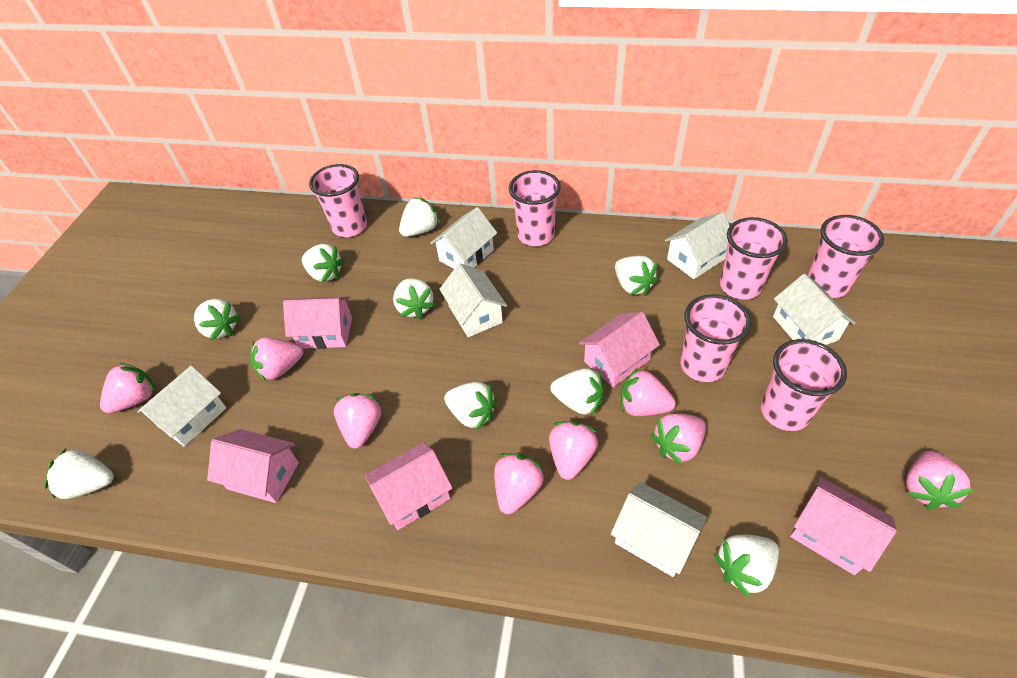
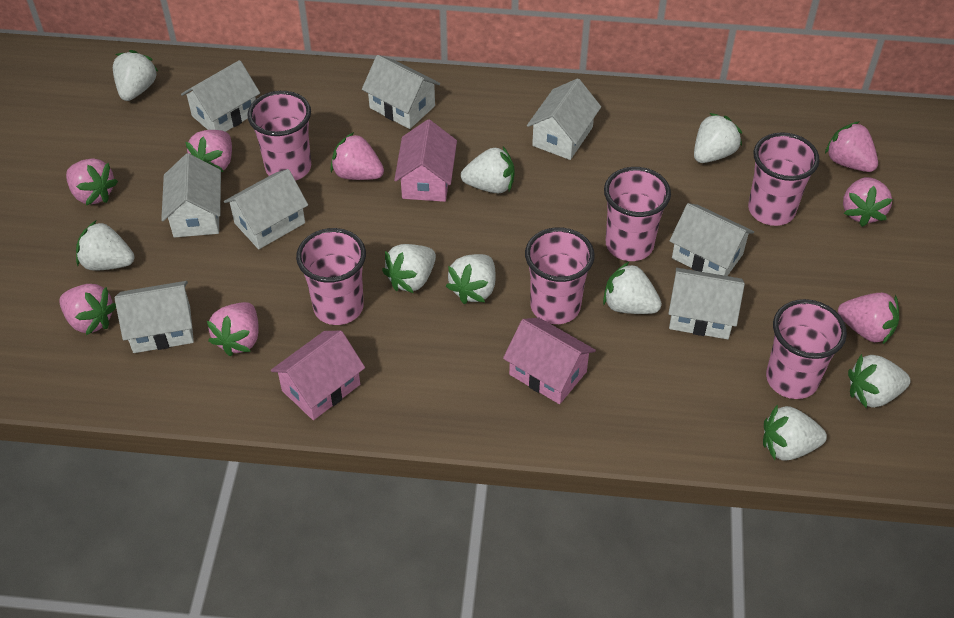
pink house: 5 -> 3
white house: 6 -> 8

